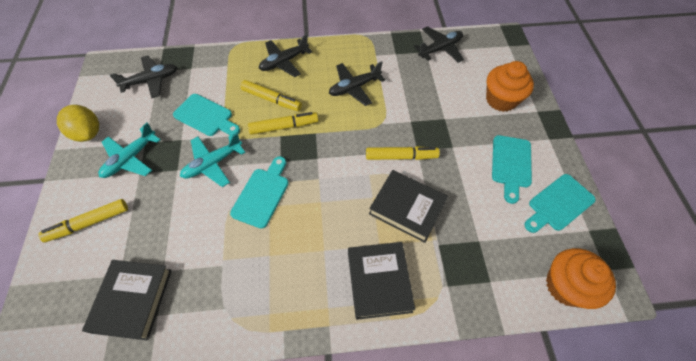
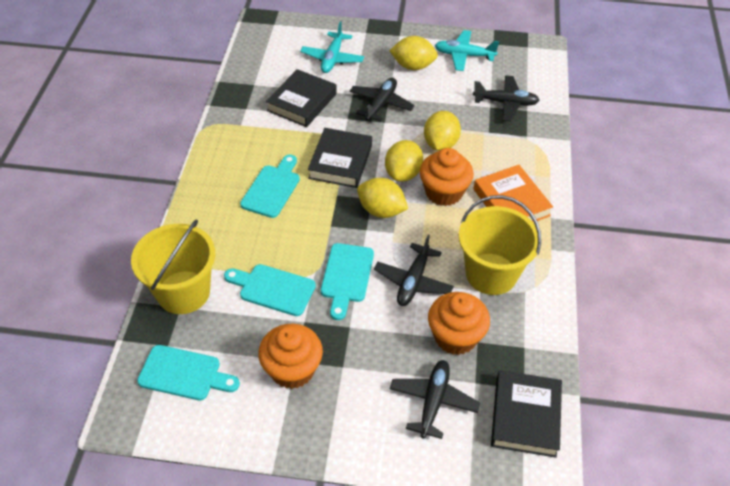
orange book: 0 -> 1
orange cupcake: 2 -> 3
yellow bucket: 0 -> 2
yellow lemon: 1 -> 4
yellow marker: 4 -> 0

